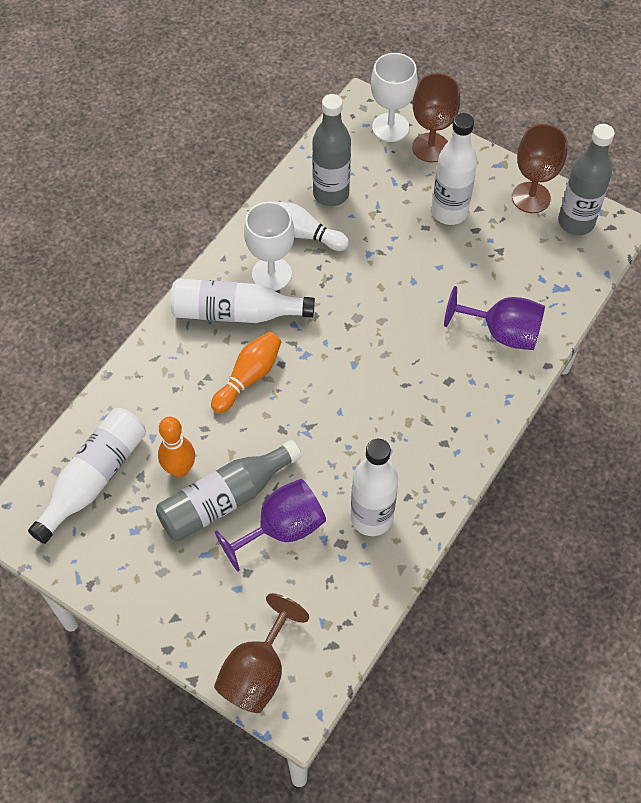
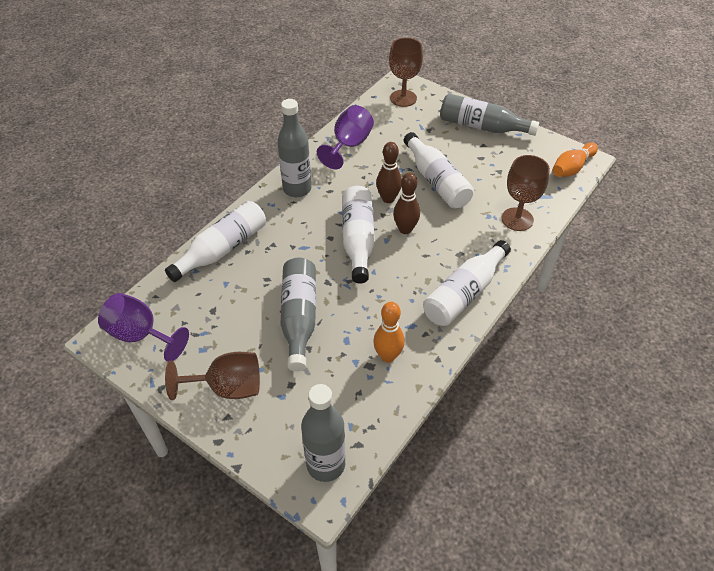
brown bowling pin: 0 -> 2
grey bottle: 3 -> 4
white bowling pin: 1 -> 0
white goblet: 2 -> 0

